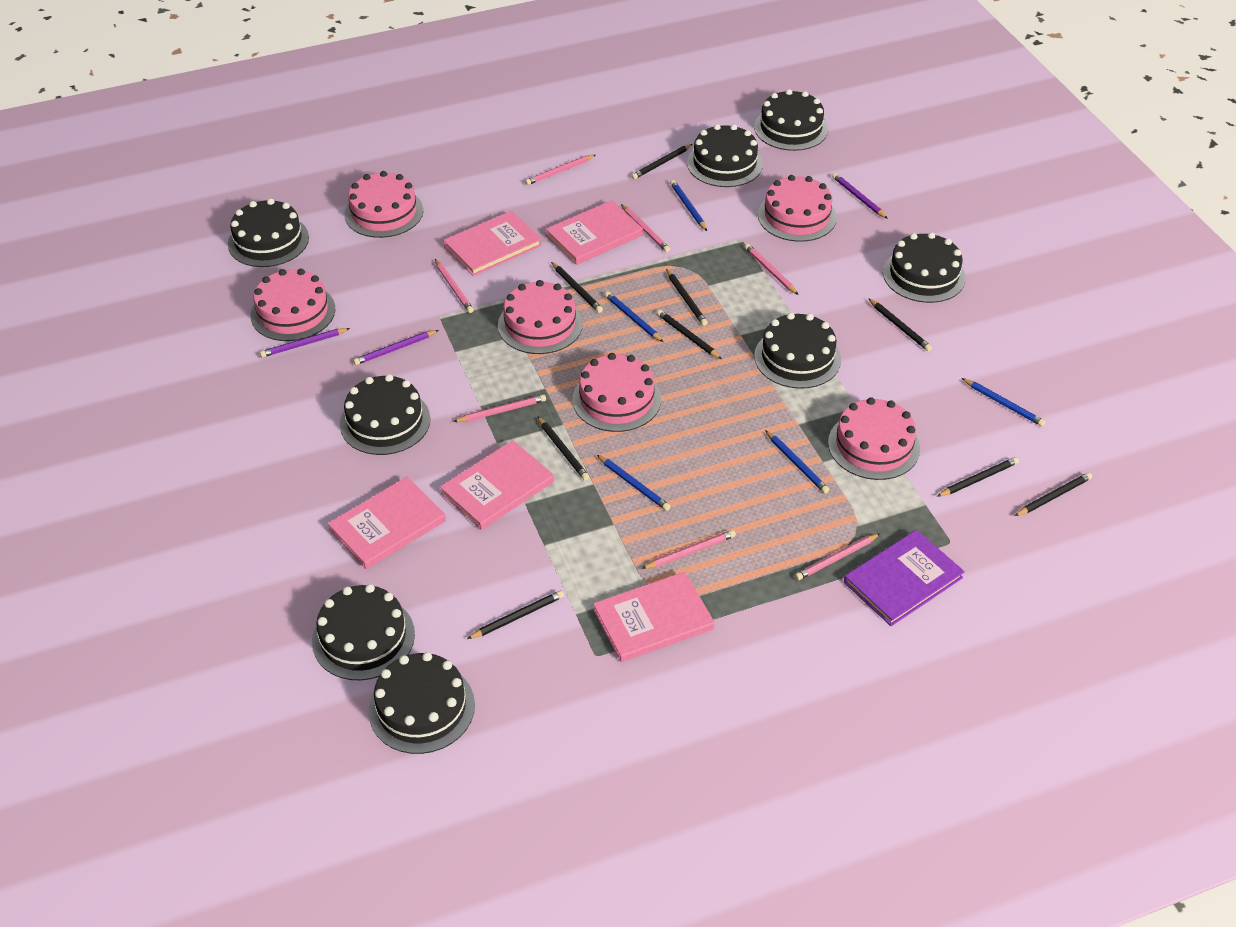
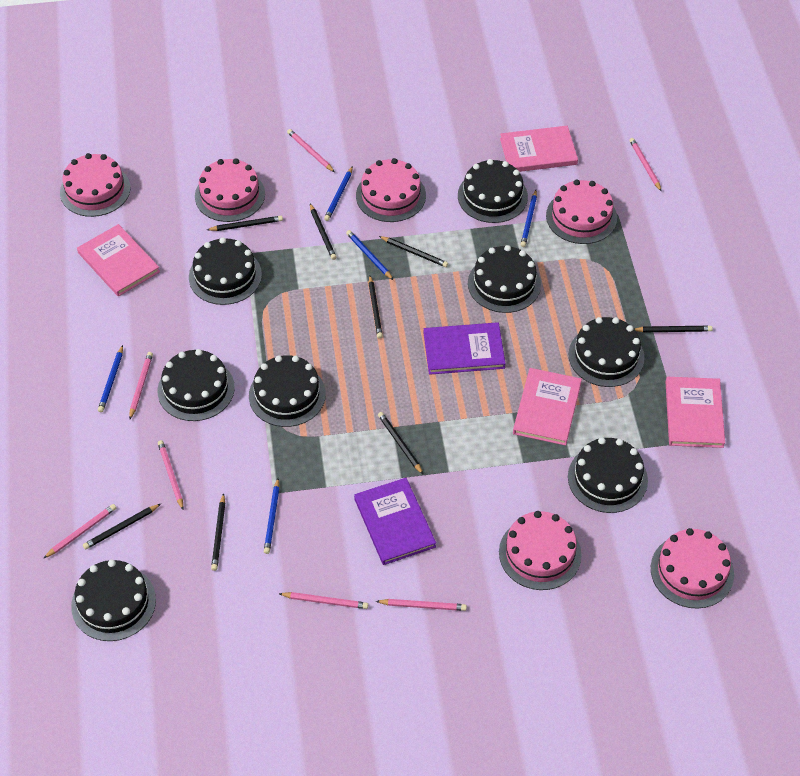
black pencil: 9 -> 8
pink book: 5 -> 4
purple book: 1 -> 2
purple pencil: 3 -> 0

